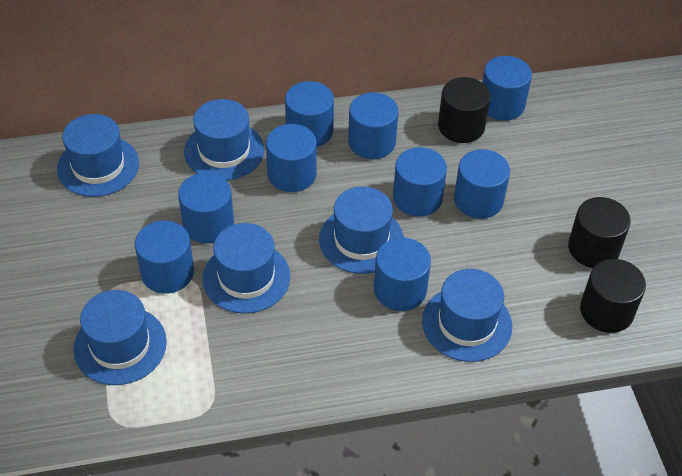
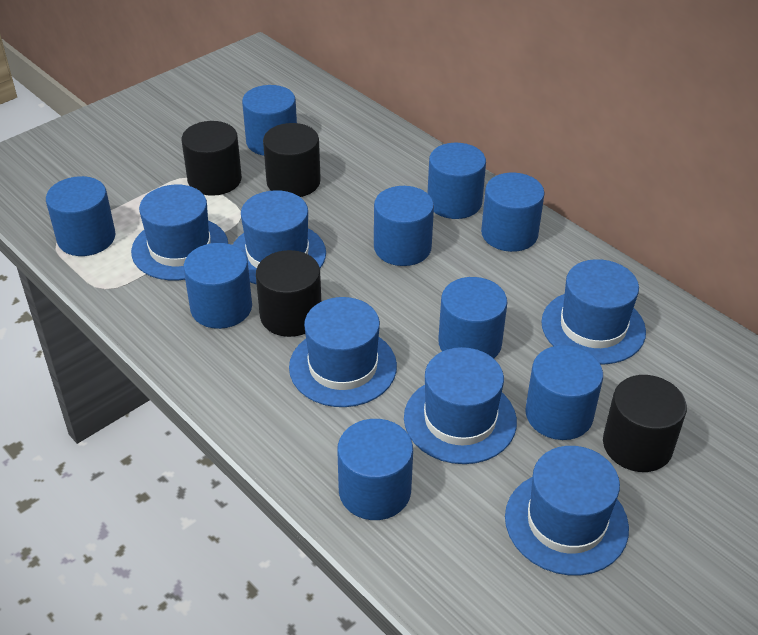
black cylinder: 3 -> 4

